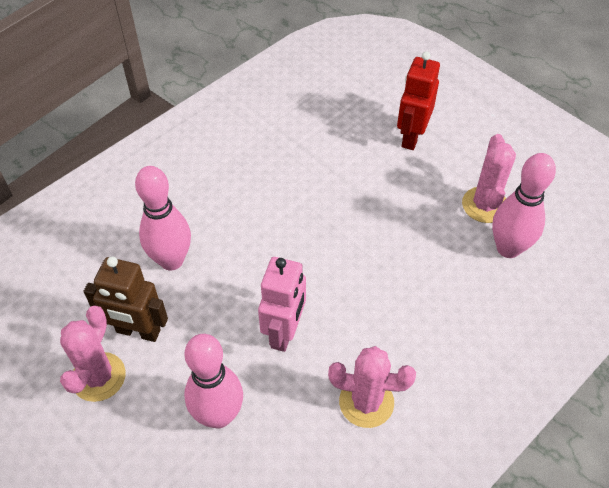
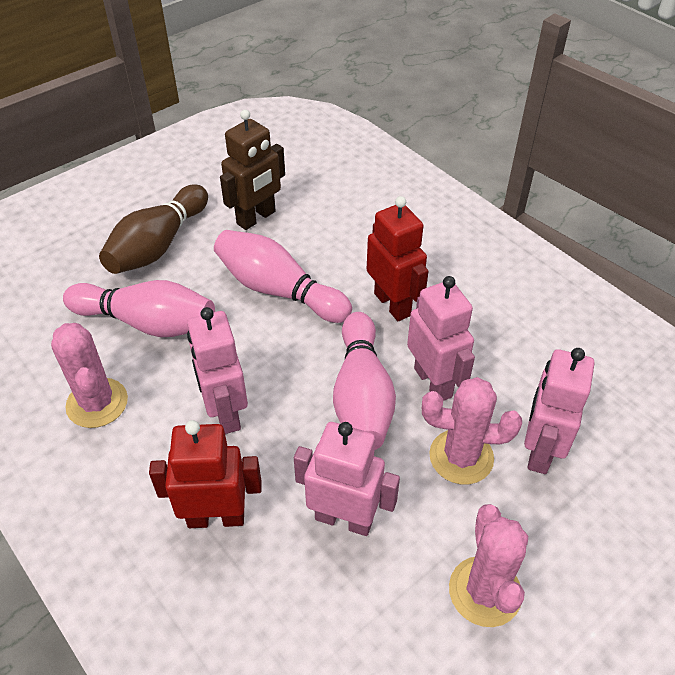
brown bowling pin: 0 -> 1
pink robot: 1 -> 4
red robot: 1 -> 2

